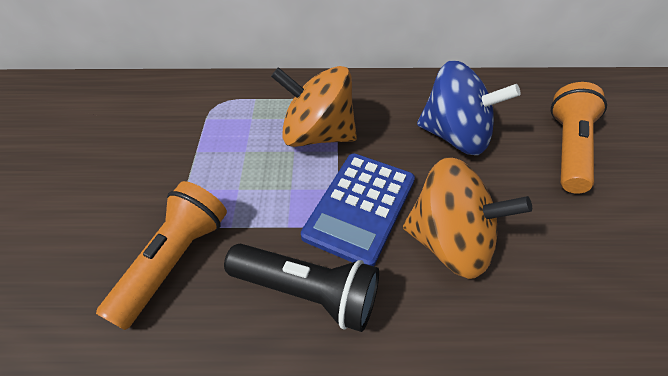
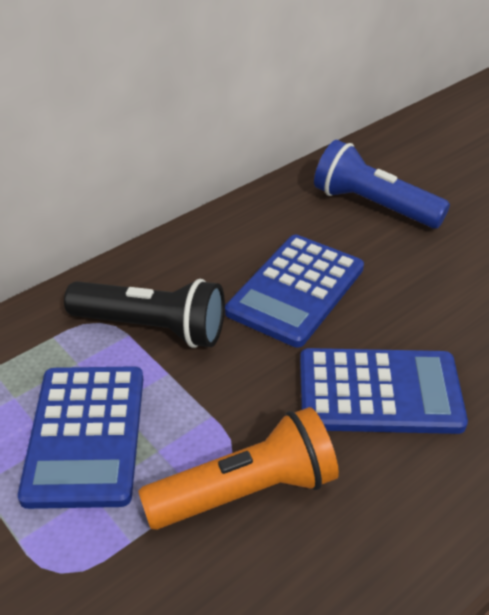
blue calculator: 1 -> 3
blue flashlight: 0 -> 1
blue spinning top: 1 -> 0
orange flashlight: 2 -> 1
orange spinning top: 2 -> 0

